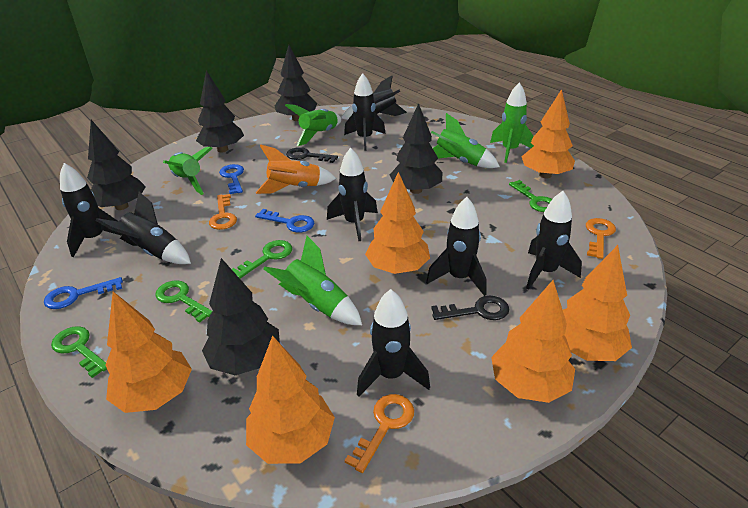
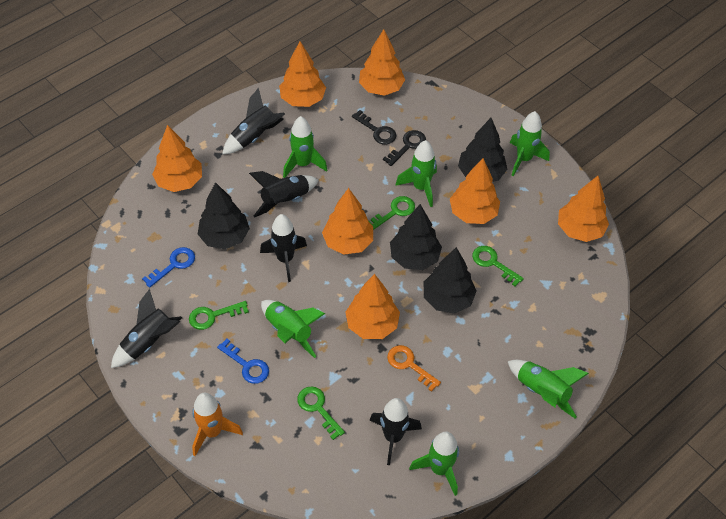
black rocket: 8 -> 5
black tree: 5 -> 4
blue key: 3 -> 2
green rocket: 5 -> 6
orange key: 3 -> 1
orange tree: 6 -> 7

